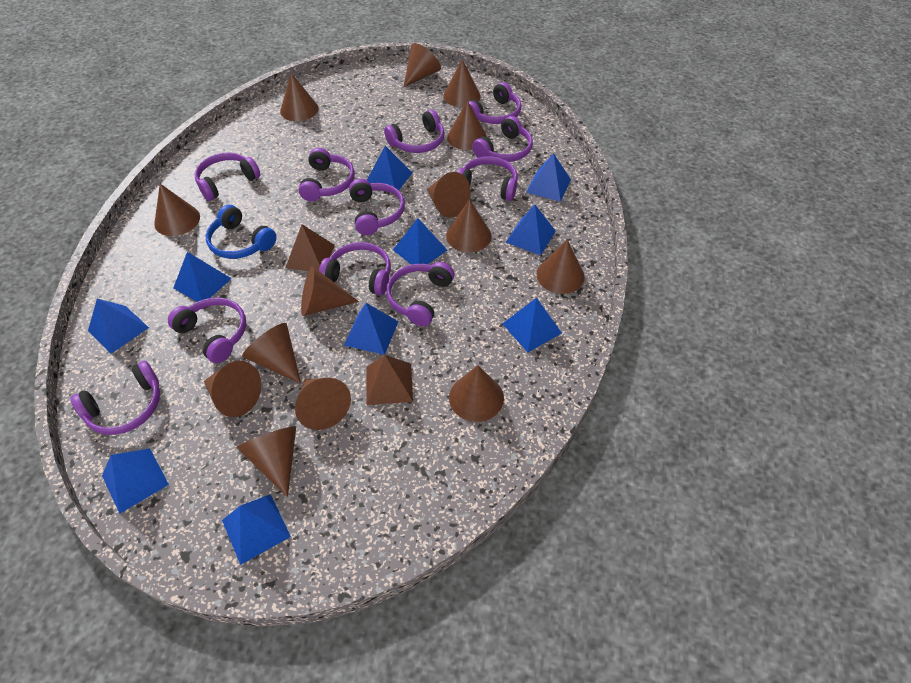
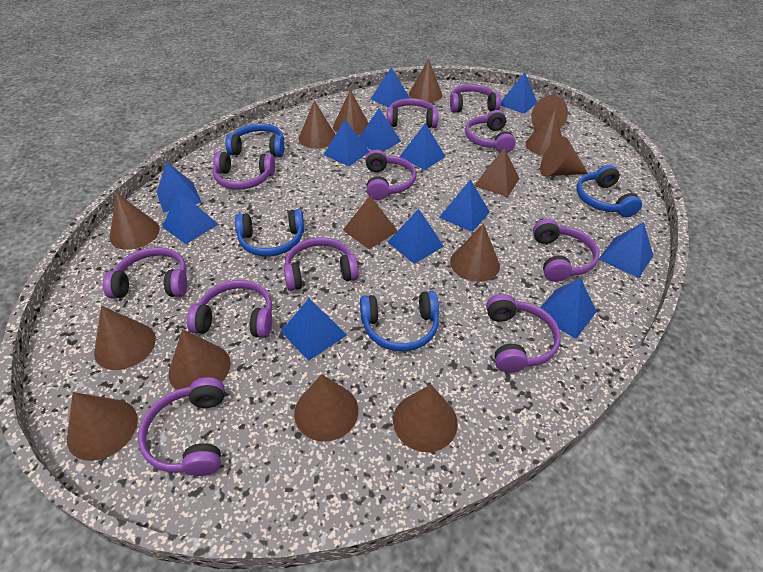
blue headphones: 1 -> 4
blue pyramid: 10 -> 12
brown cone: 14 -> 13

